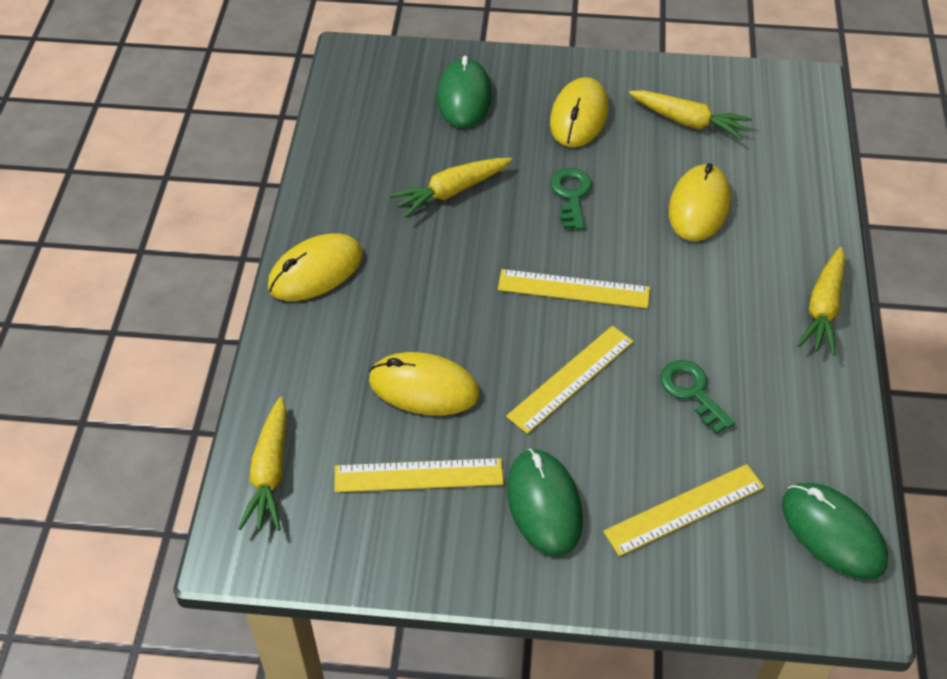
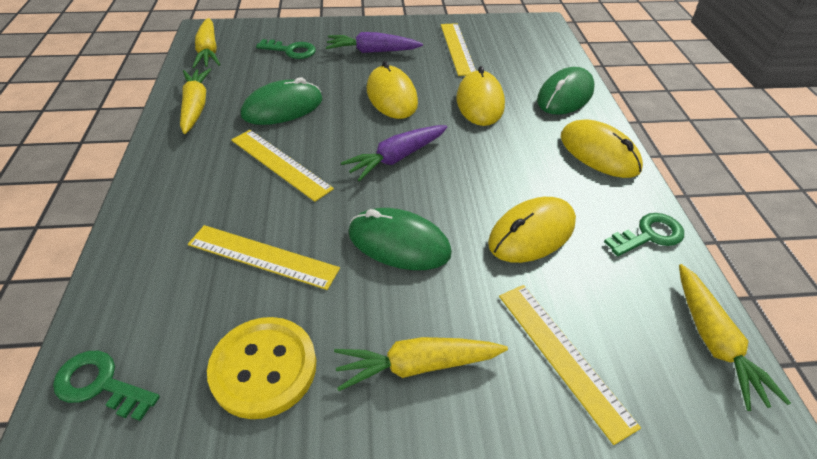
green key: 2 -> 3
purple carrot: 0 -> 2
yellow button: 0 -> 1

